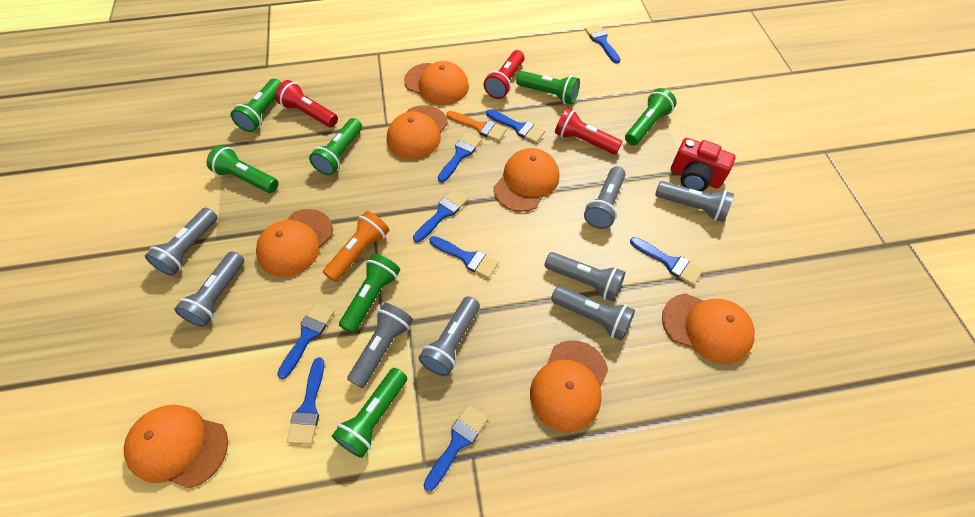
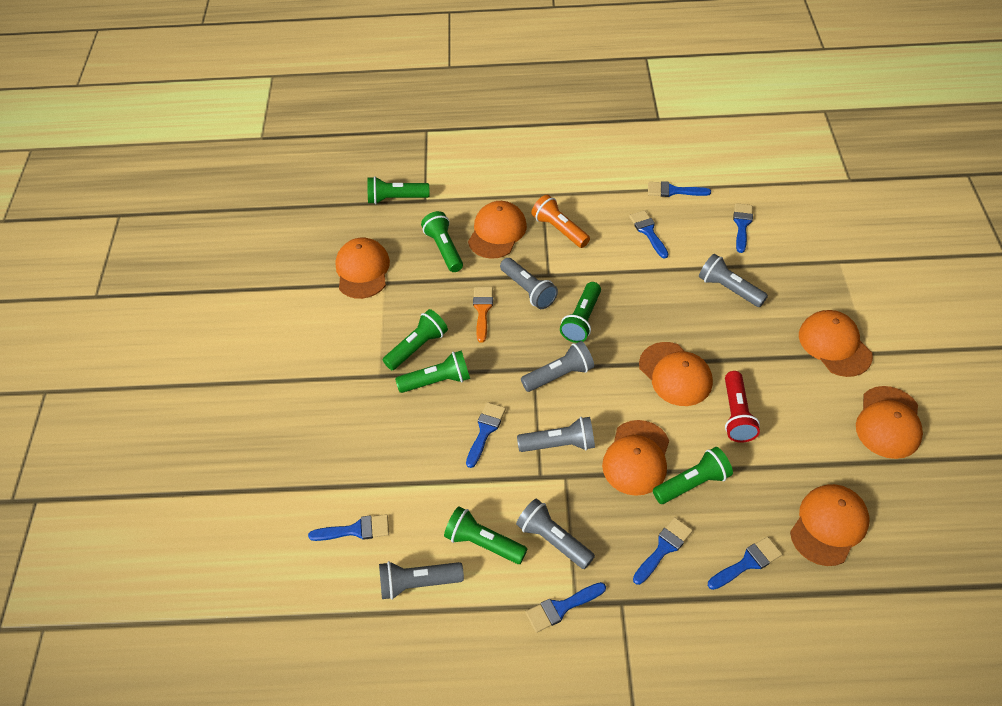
blue brush: 9 -> 8
grey flashlight: 8 -> 6
red camera: 1 -> 0
red flashlight: 3 -> 1

